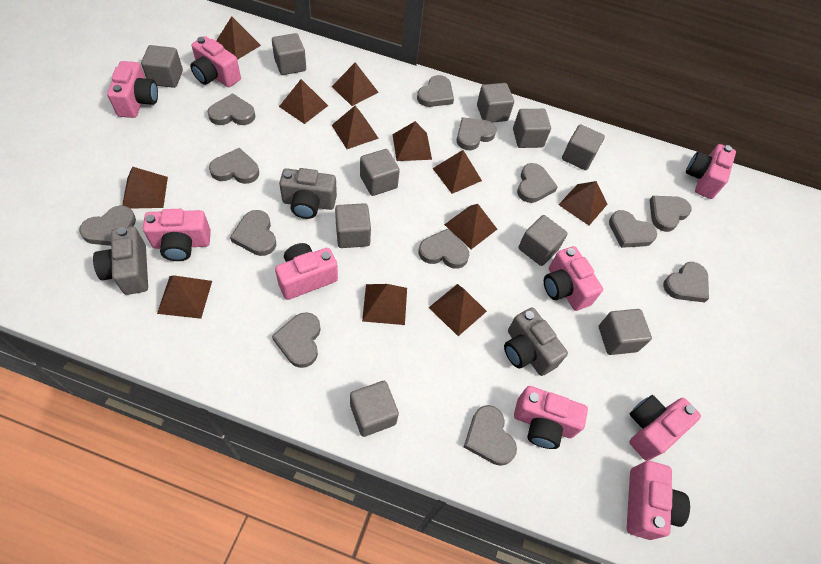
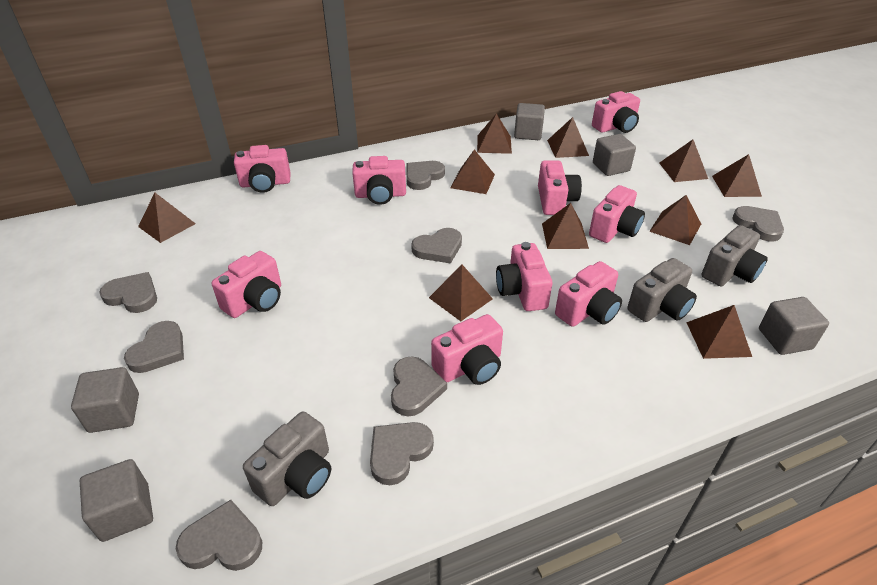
brown pyramid: 12 -> 10
grey cube: 10 -> 5
grey heart: 13 -> 8

